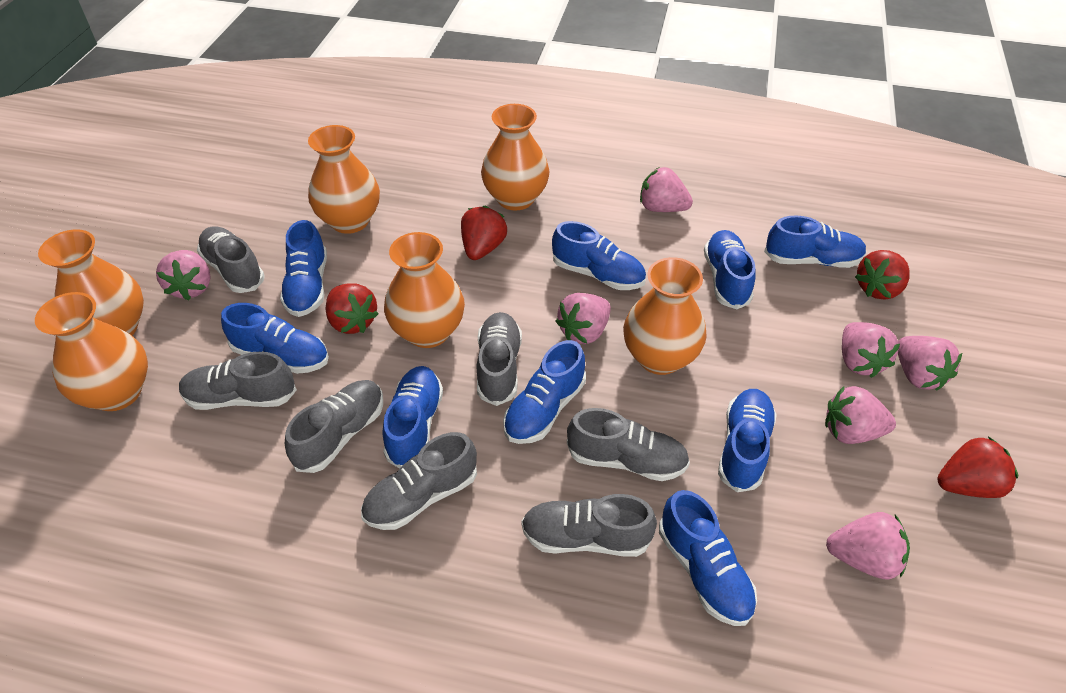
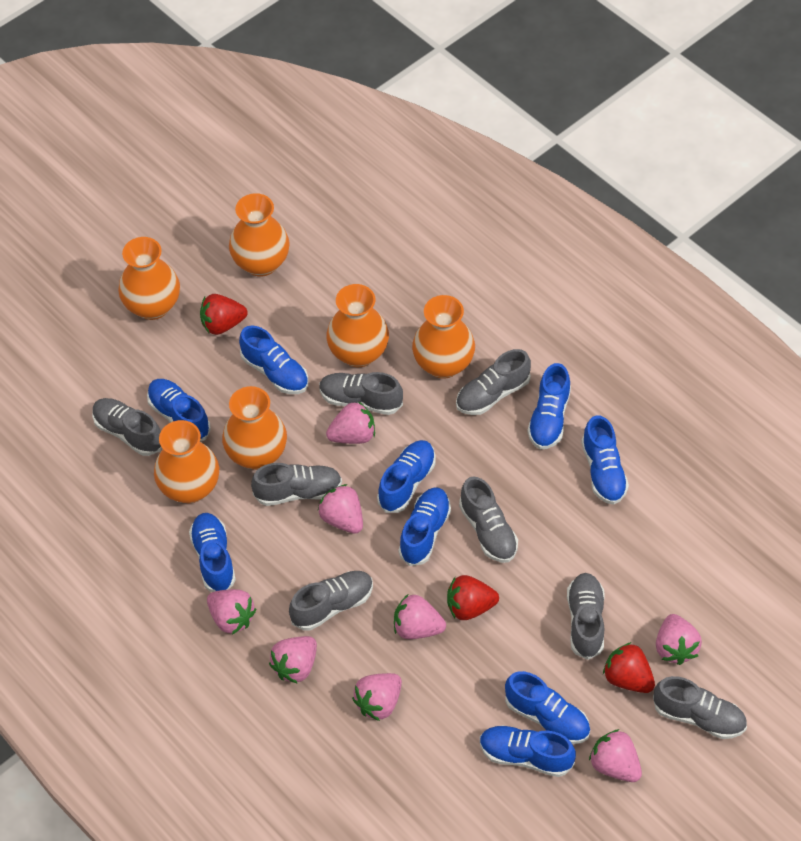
grey shoe: 7 -> 8
pink strawberry: 7 -> 8
red strawberry: 4 -> 3

